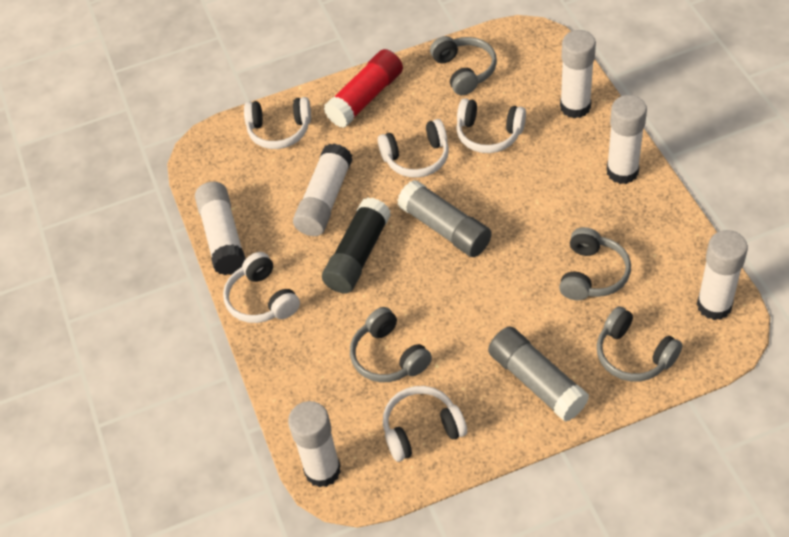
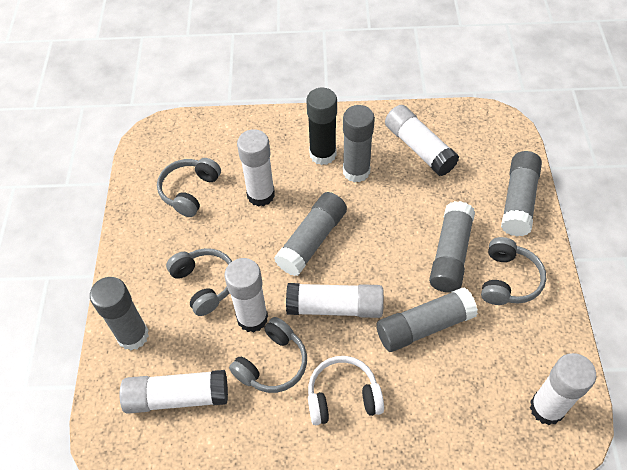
grey glue stick: 2 -> 6
red glue stick: 1 -> 0
white headphones: 5 -> 1

